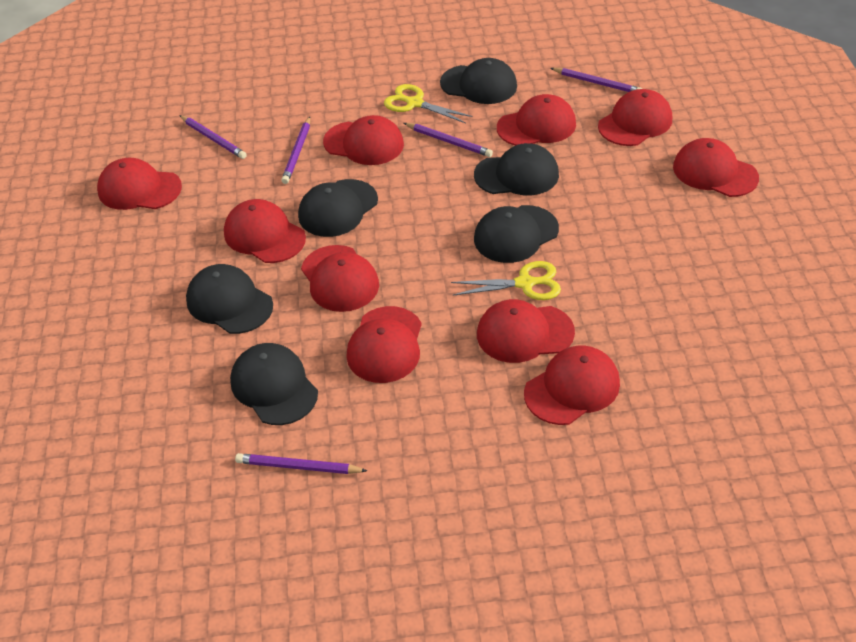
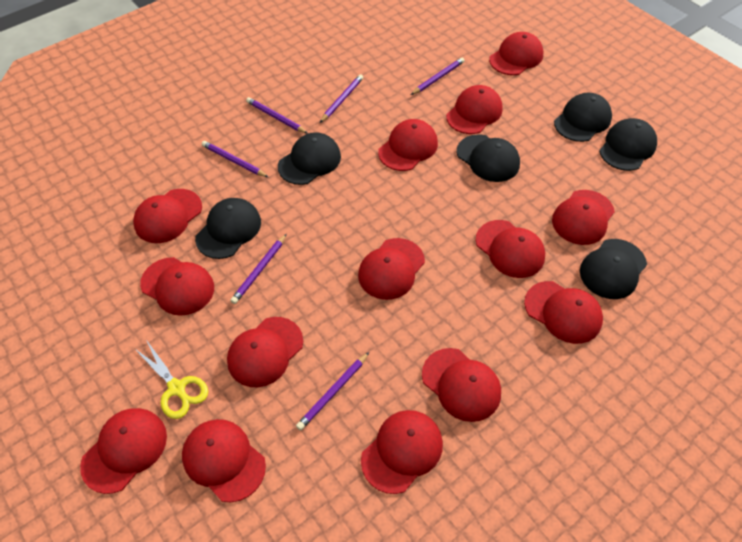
purple pencil: 5 -> 6
red cap: 10 -> 14
yellow scissors: 2 -> 1

